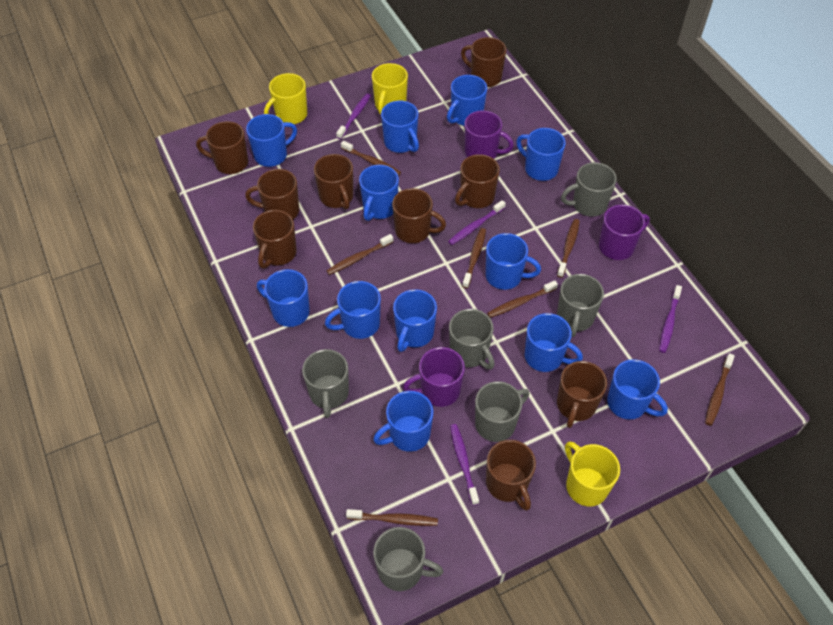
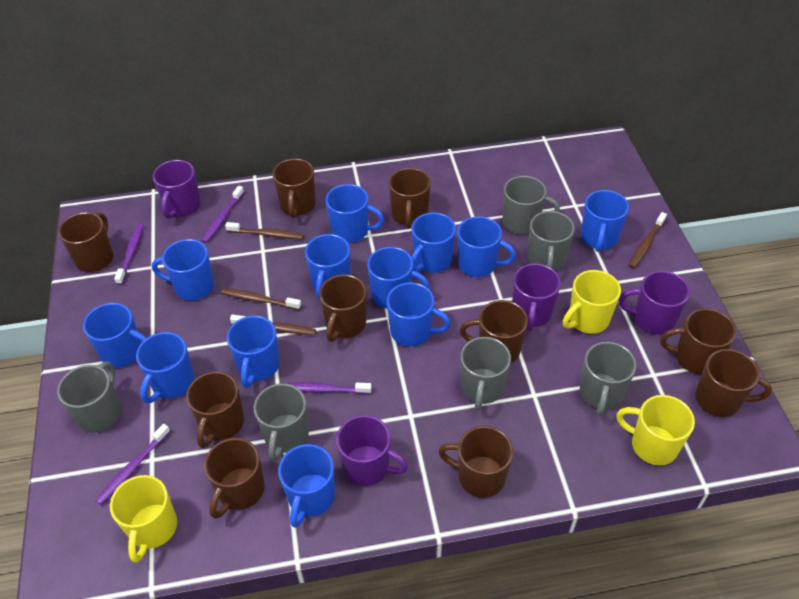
brown mug: 9 -> 10
brown toothbrush: 7 -> 4
purple mug: 3 -> 4

